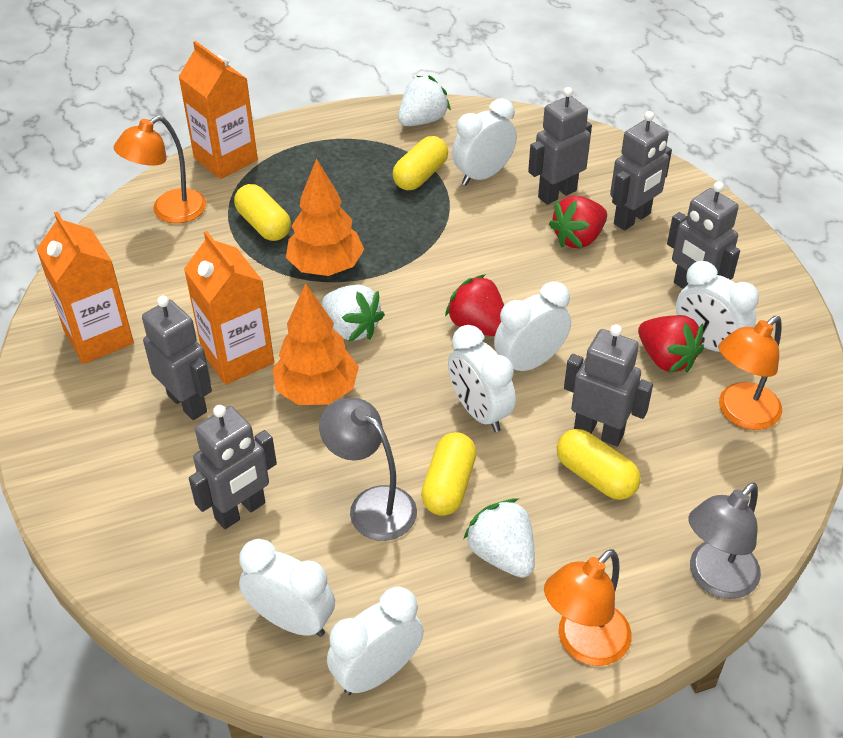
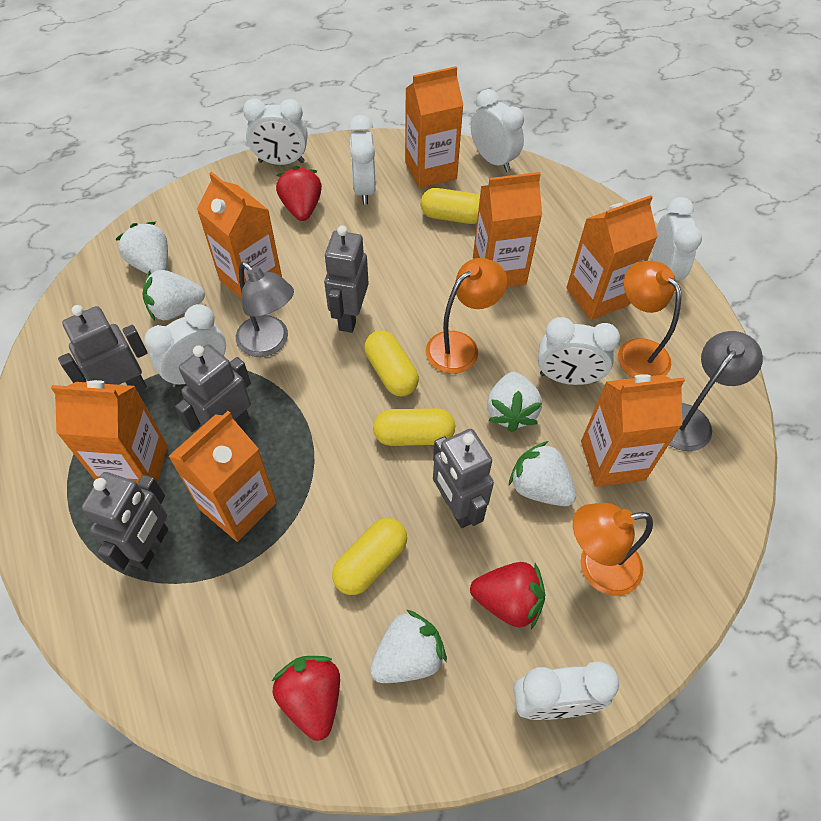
grey robot: 6 -> 5
orange carton: 3 -> 7
orange tree: 2 -> 0
white clock: 6 -> 7
white strawberry: 3 -> 5

